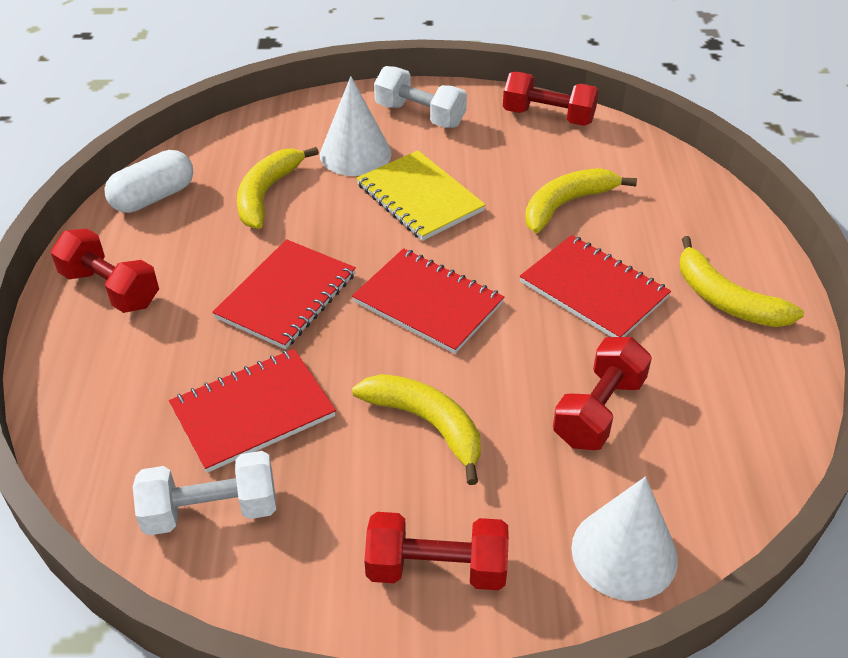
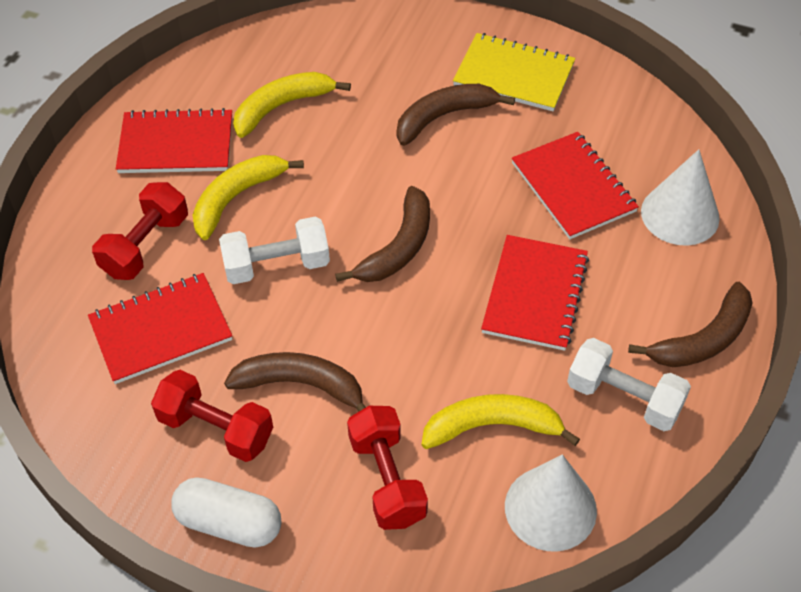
brown banana: 0 -> 4
red dumbbell: 4 -> 3
yellow banana: 4 -> 3

